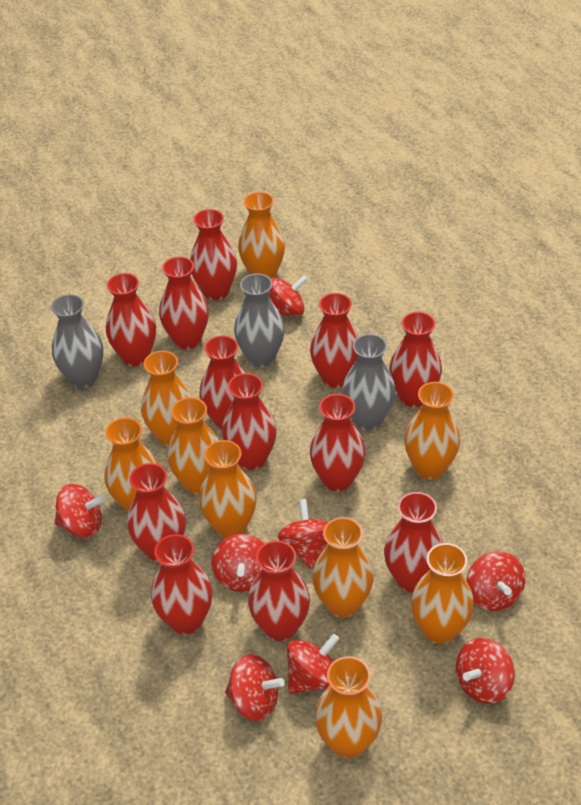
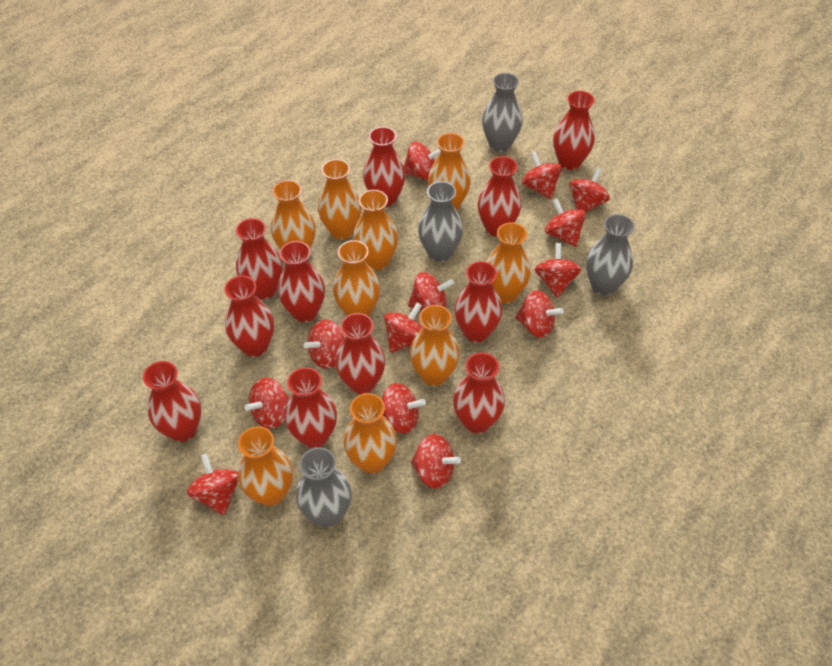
grey vase: 3 -> 4
red spinning top: 8 -> 13
red vase: 12 -> 11

